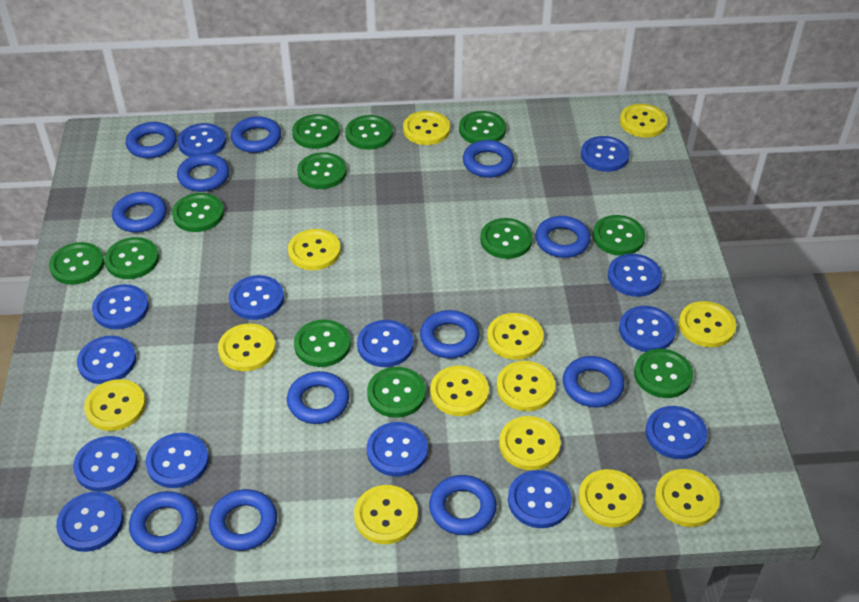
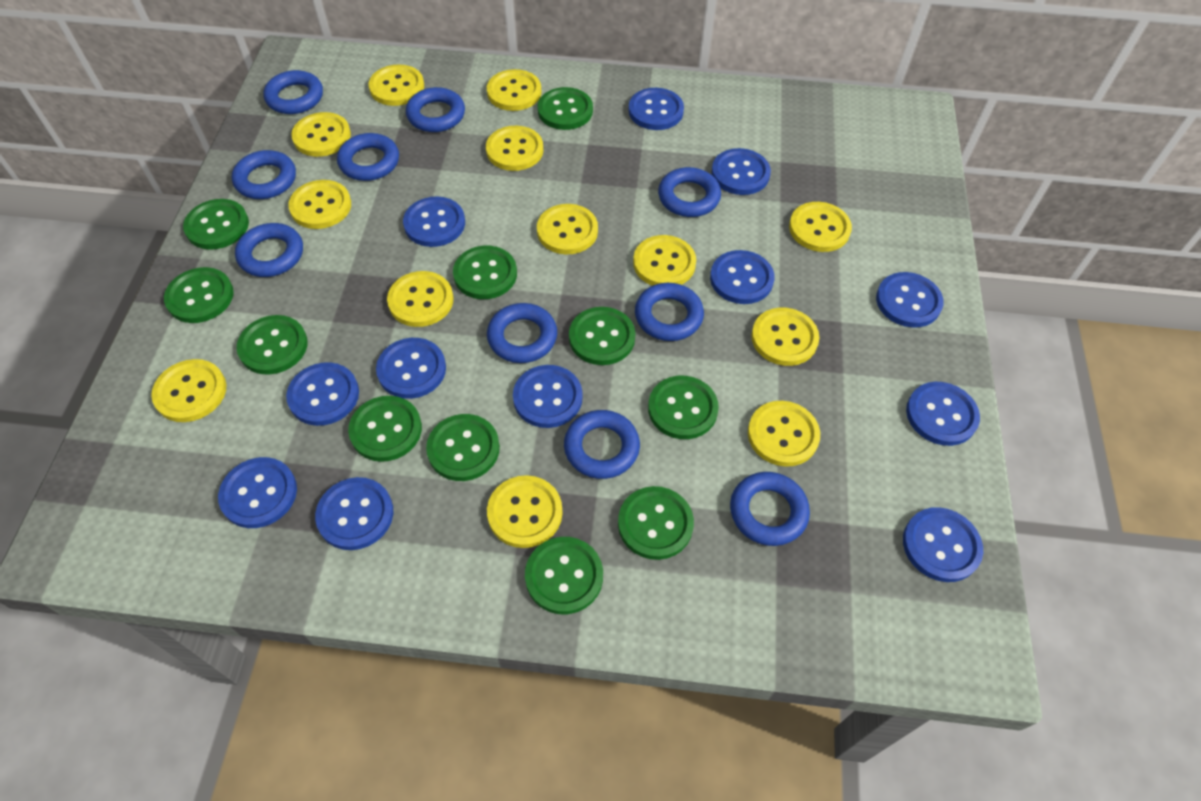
blue button: 14 -> 12
blue ring: 12 -> 10
green button: 12 -> 11

